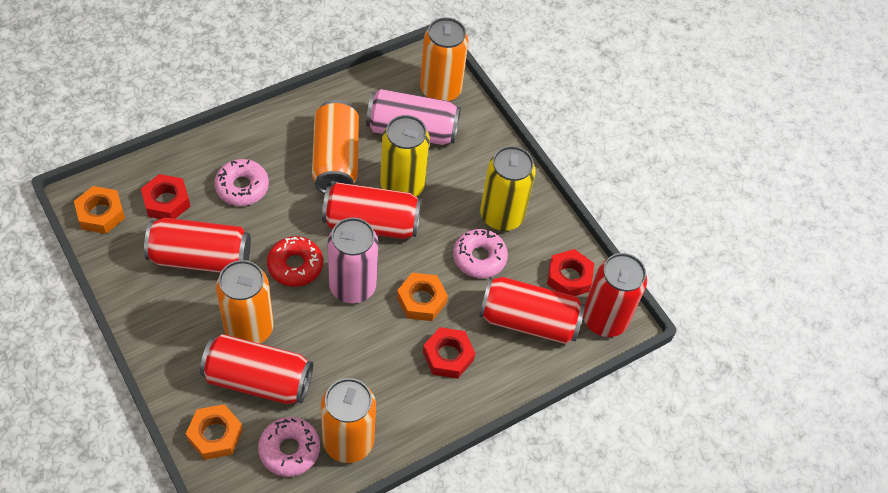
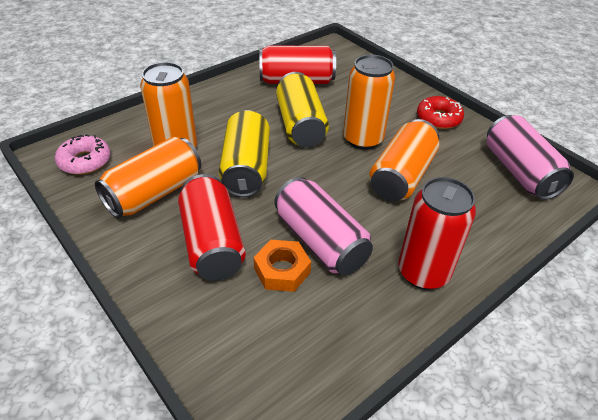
orange nut: 3 -> 1
pink donut: 3 -> 1
red can: 5 -> 3
red nut: 3 -> 0

